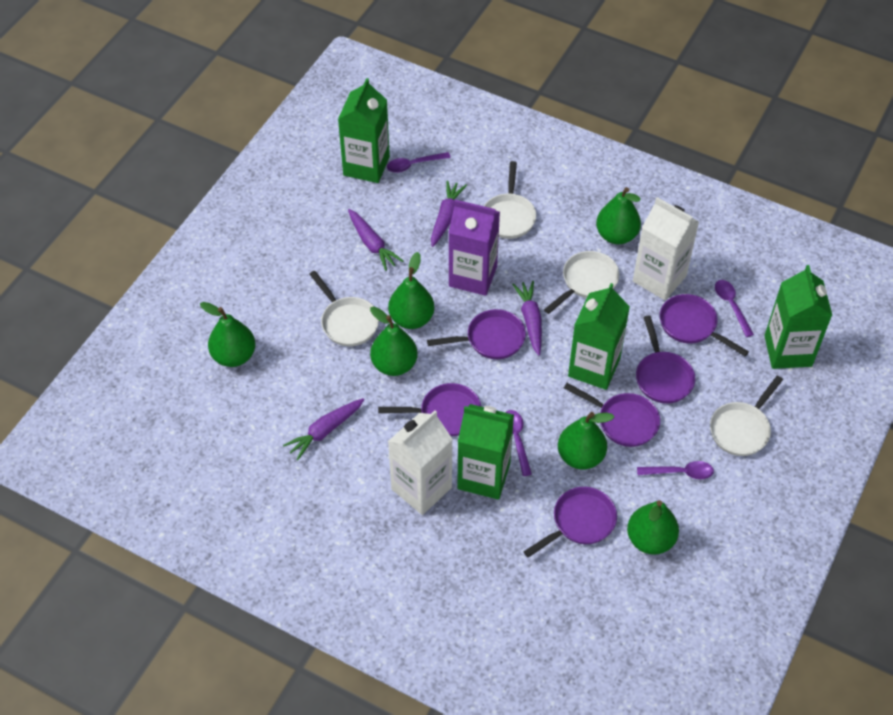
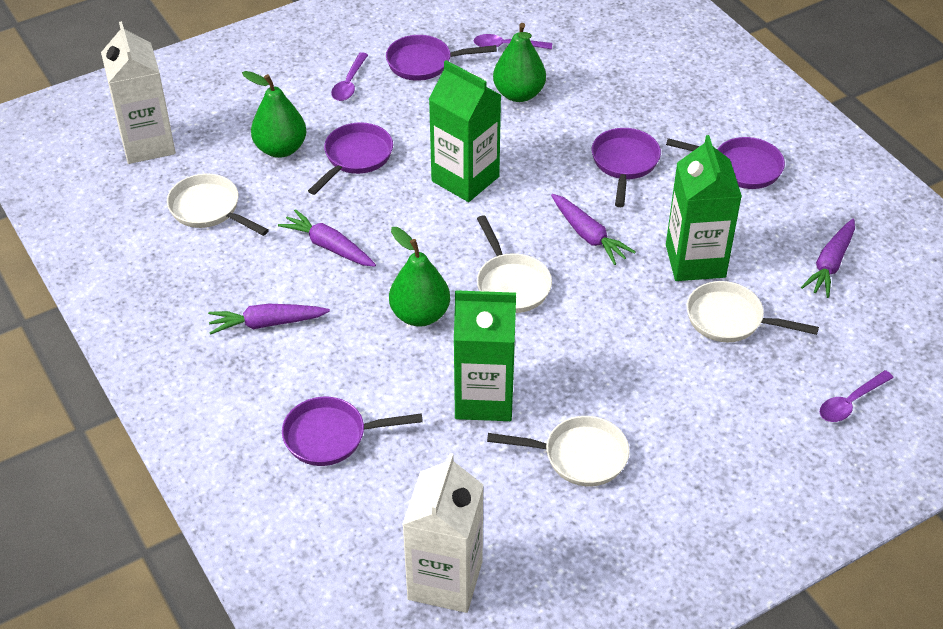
green carton: 4 -> 3
green pear: 6 -> 3
purple carton: 1 -> 0
purple pan: 6 -> 5
purple spoon: 4 -> 3

